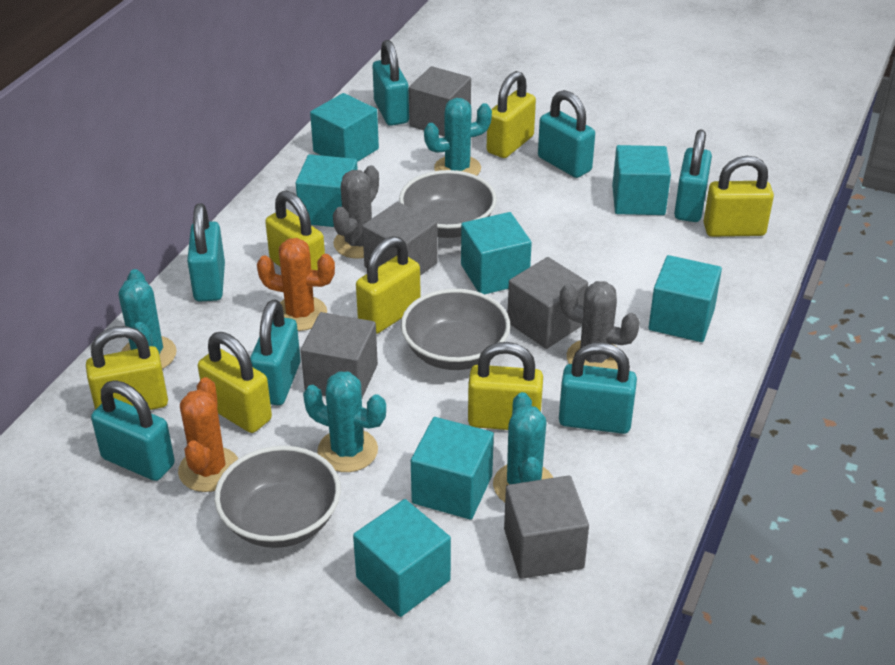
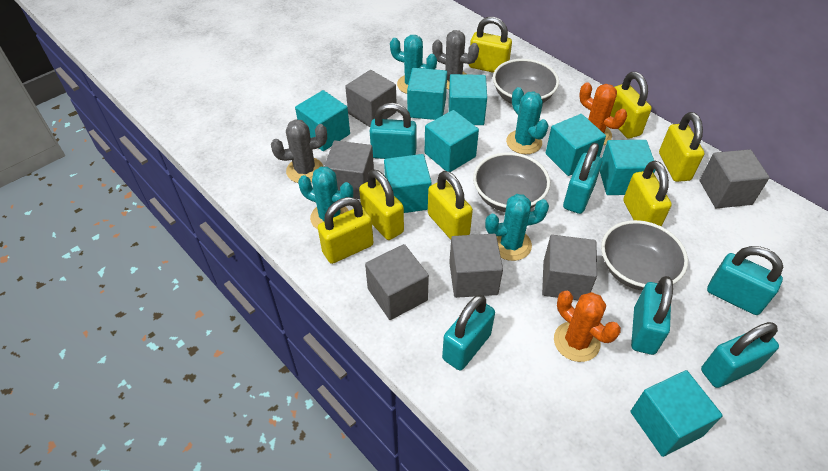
grey cube: 5 -> 6
turquoise cube: 7 -> 8
turquoise padlock: 7 -> 6

